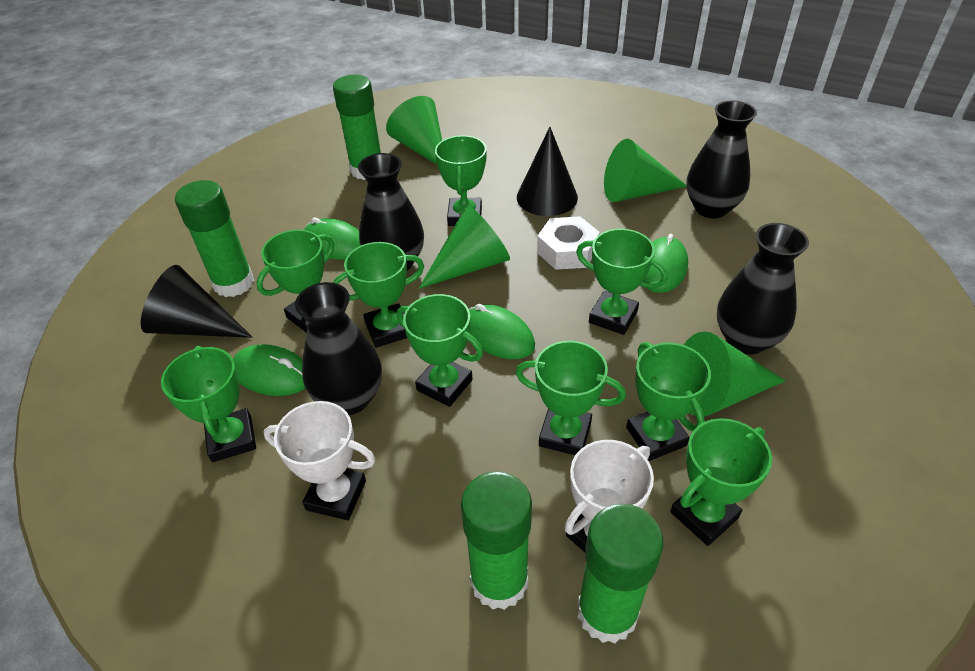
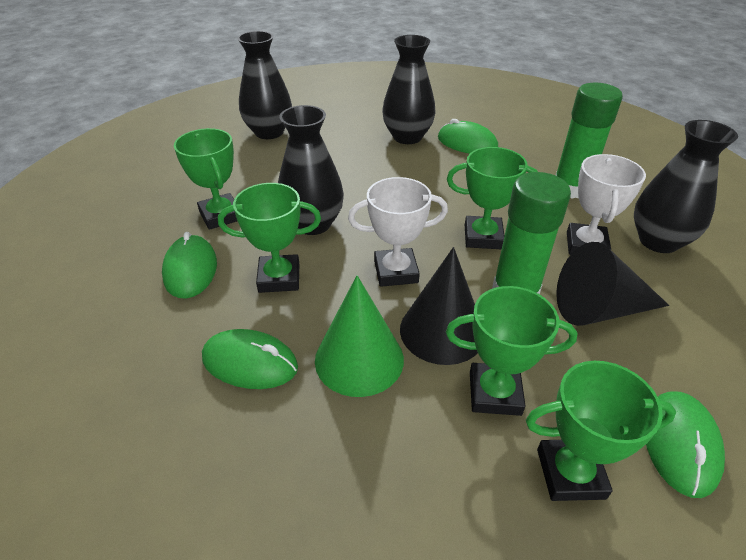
green cone: 4 -> 1
green glue stick: 4 -> 2
green trophy: 9 -> 5
white nut: 1 -> 0

